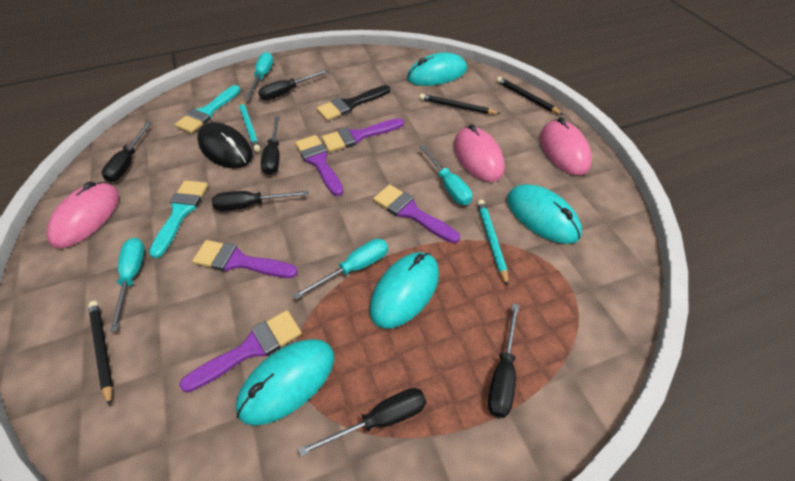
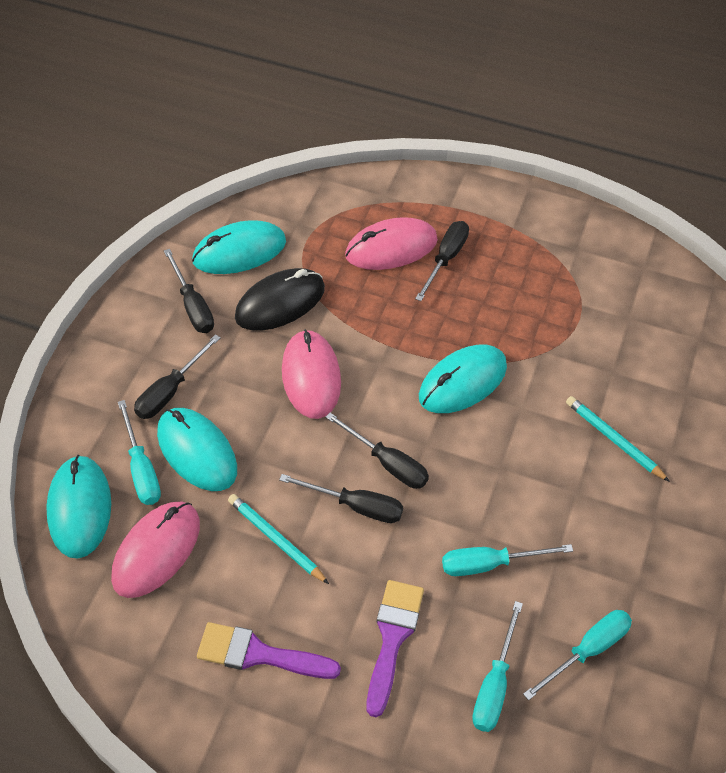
black brush: 1 -> 0
black pencil: 3 -> 0
black screwdriver: 6 -> 5
purple brush: 5 -> 2
turquoise brush: 2 -> 0

